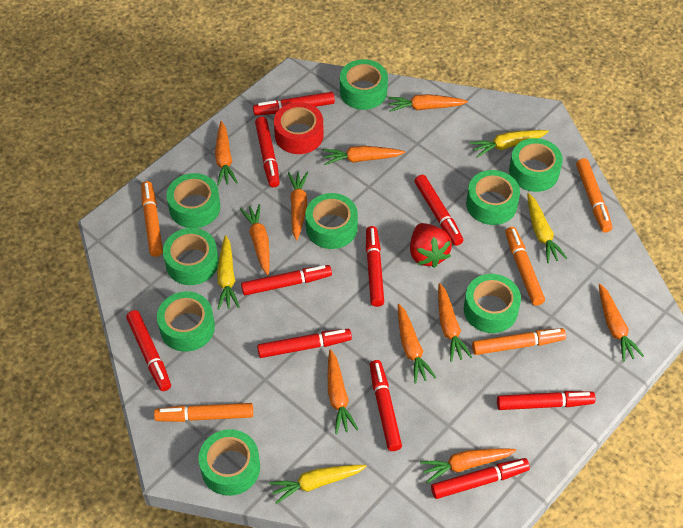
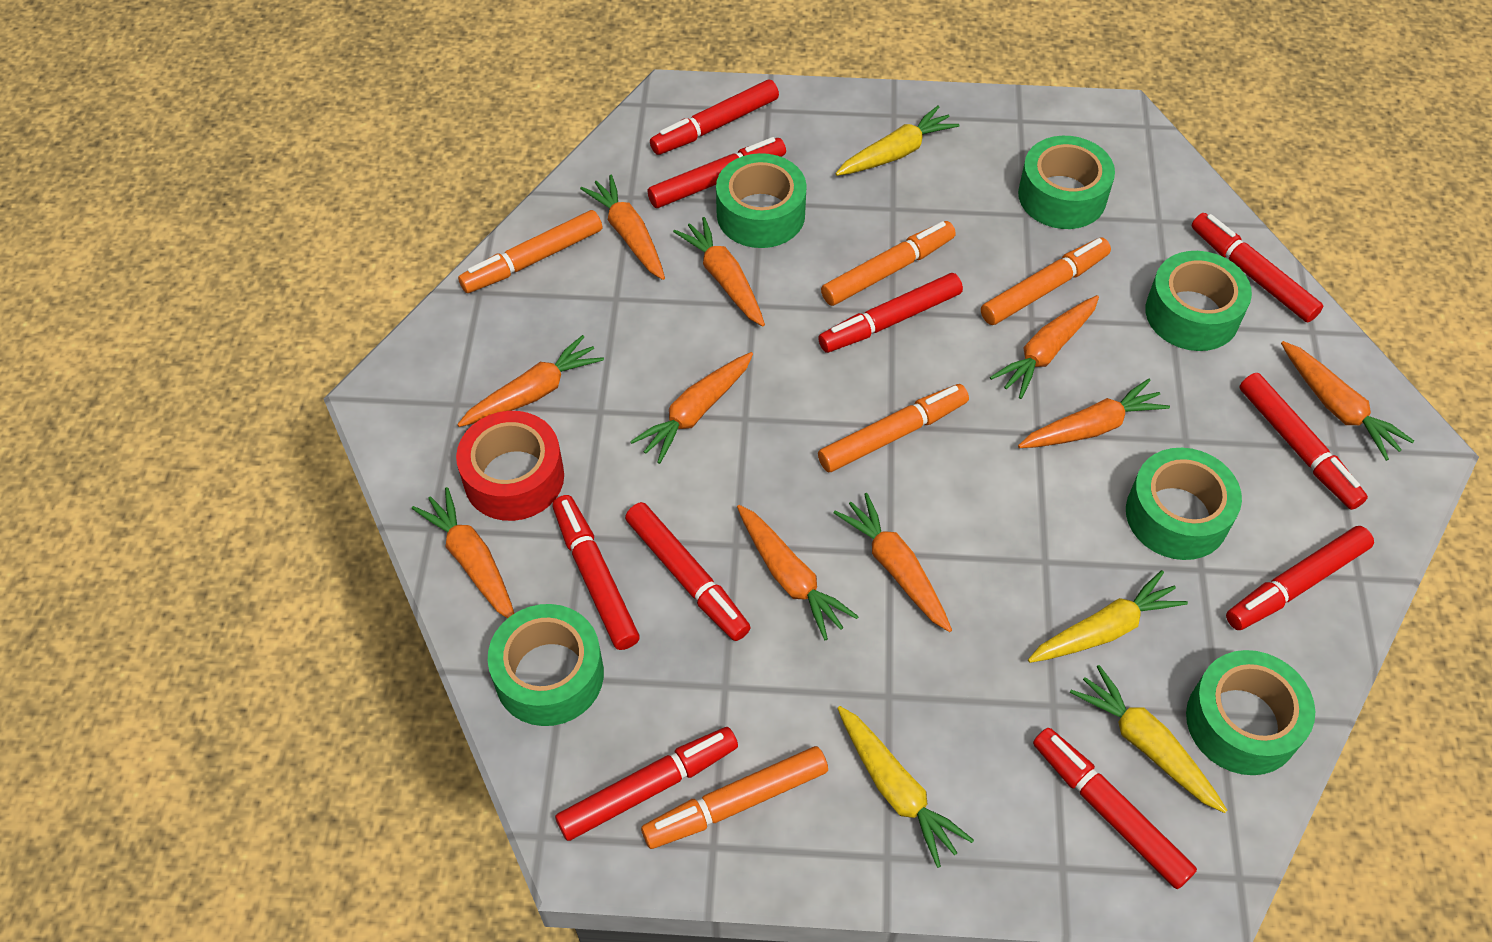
green tape: 9 -> 6
red strawberry: 1 -> 0

